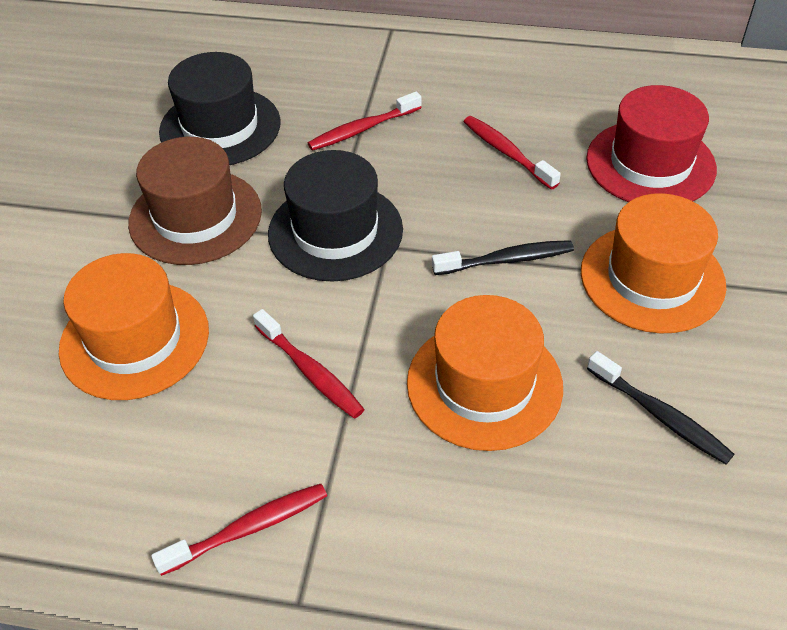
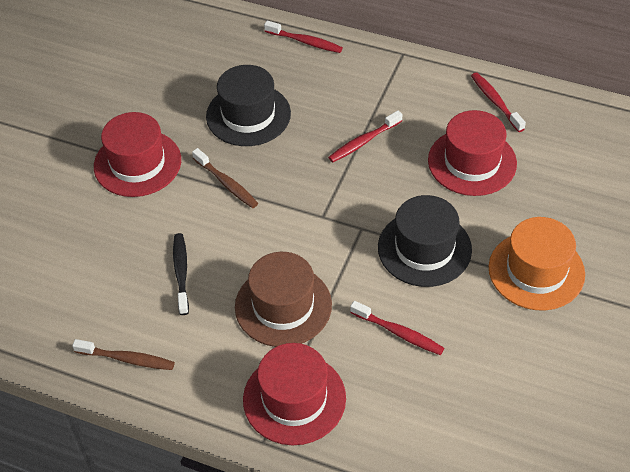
black toothbrush: 2 -> 1
brown toothbrush: 0 -> 2
orange hat: 3 -> 1
red hat: 1 -> 3

